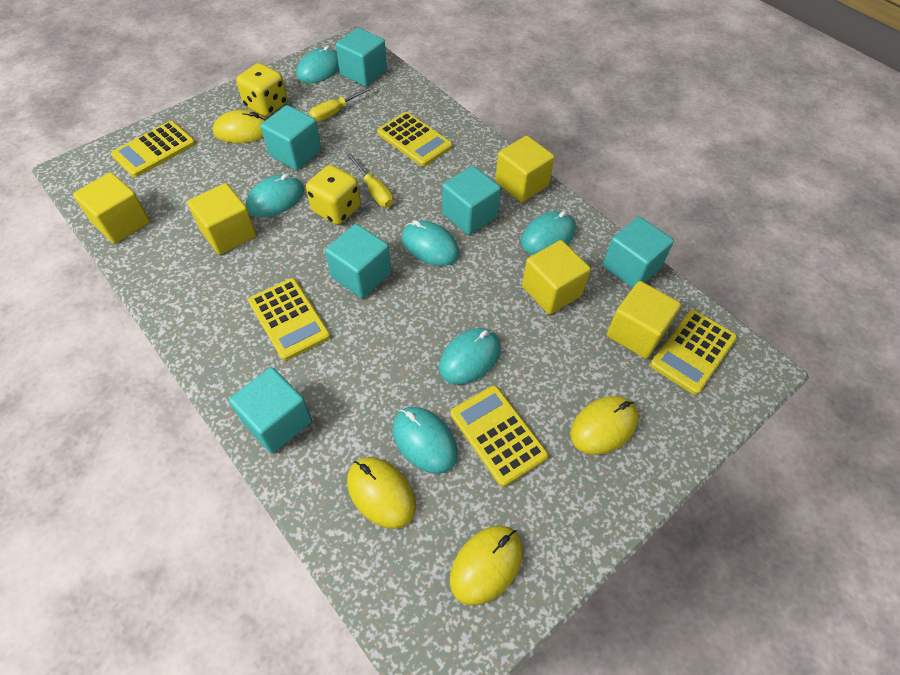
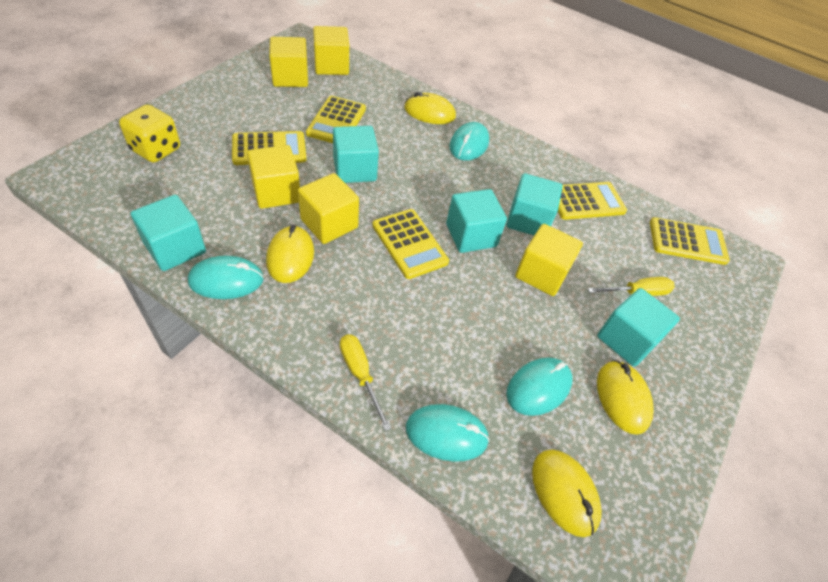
turquoise cube: 6 -> 5
turquoise mouse: 6 -> 4
yellow dice: 2 -> 1

